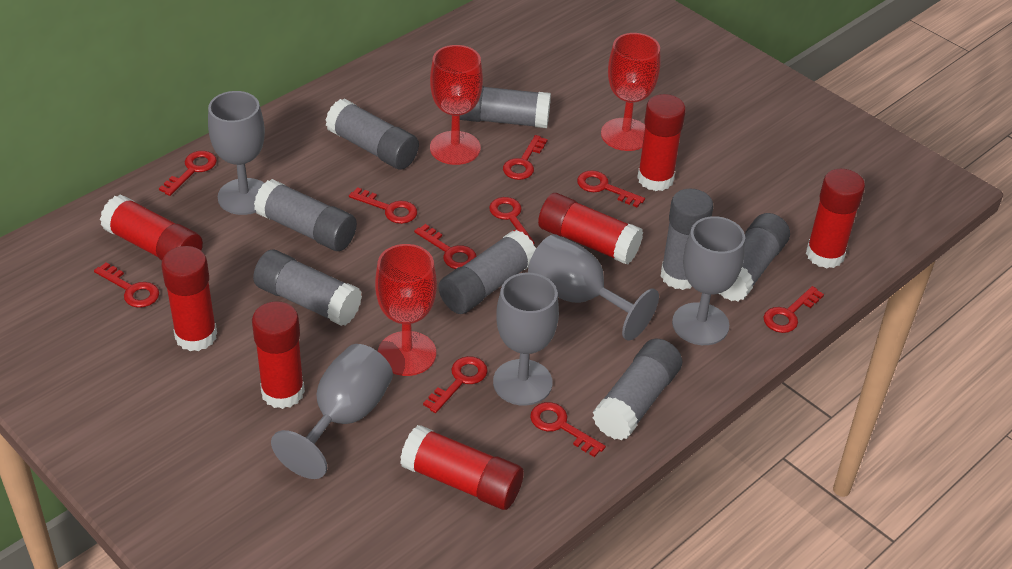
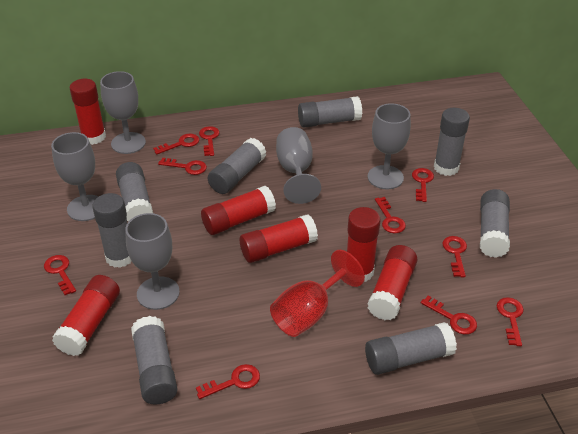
red glue stick: 7 -> 6
red goblet: 3 -> 1

